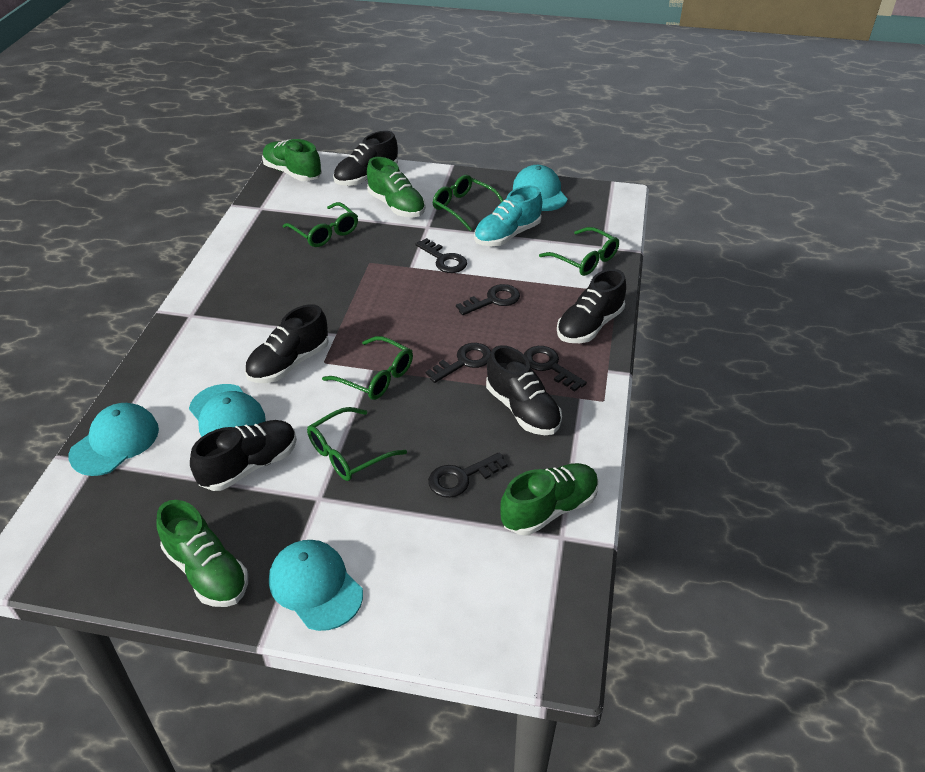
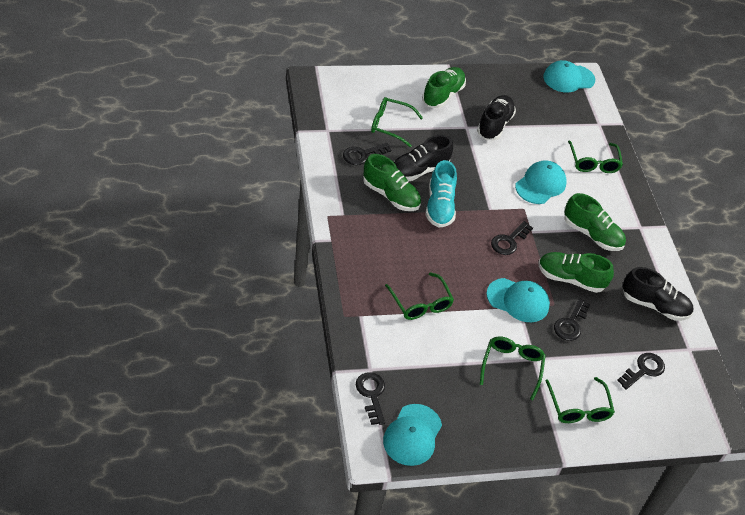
black shoe: 5 -> 3

